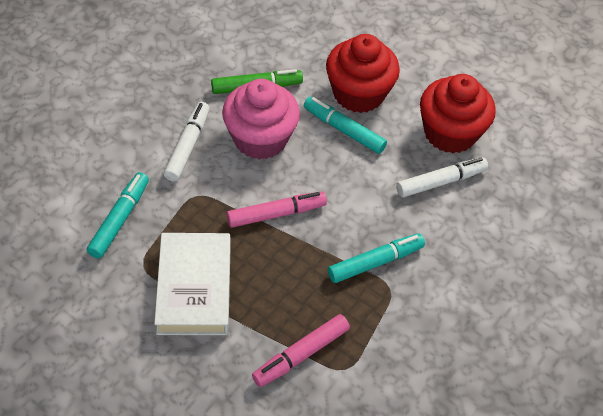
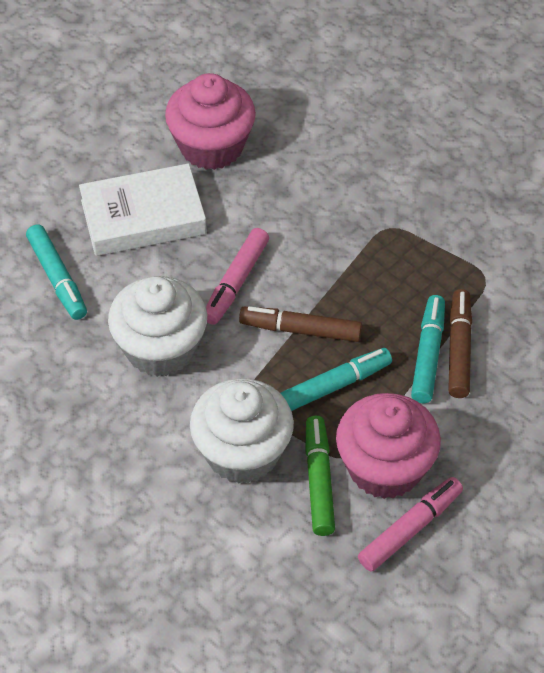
brown marker: 0 -> 2
pink cupcake: 1 -> 2
red cupcake: 2 -> 0
white cupcake: 0 -> 2
white marker: 2 -> 0

